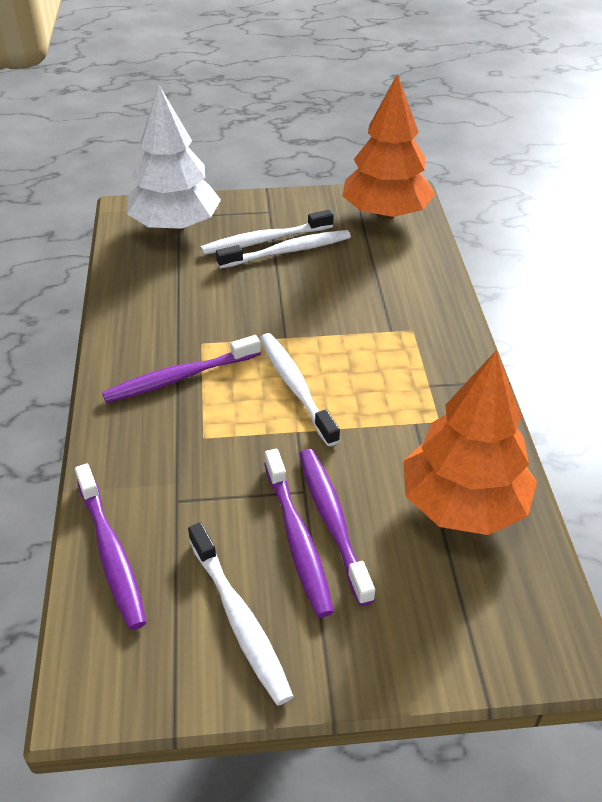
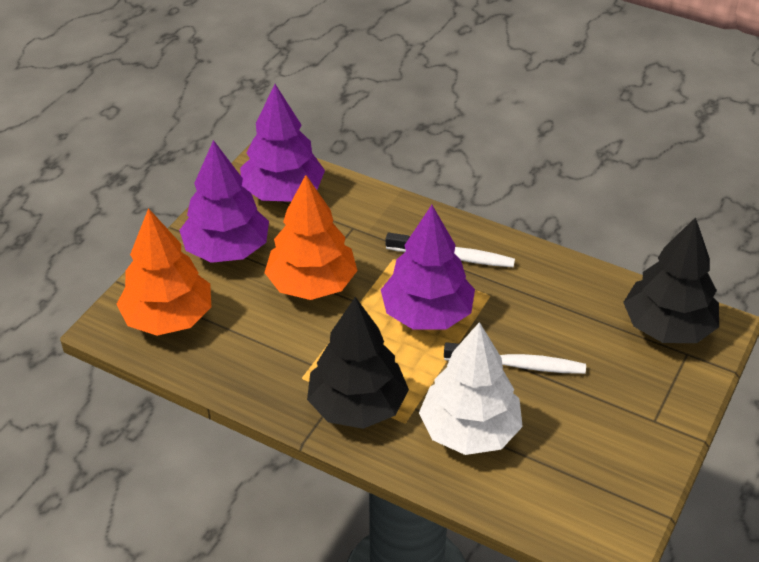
black tree: 0 -> 2
purple toothbrush: 4 -> 0
purple tree: 0 -> 3
white toothbrush: 4 -> 2

